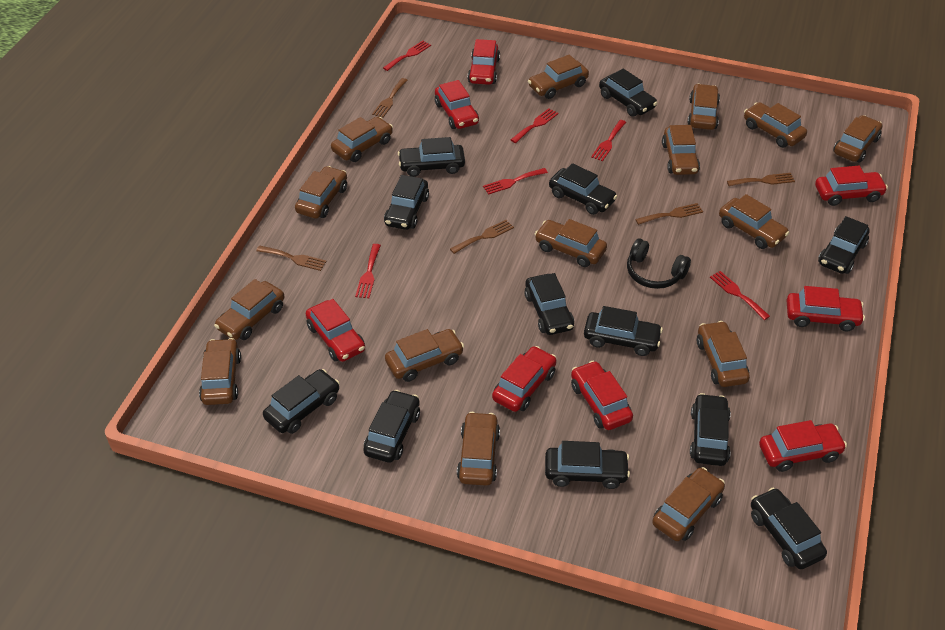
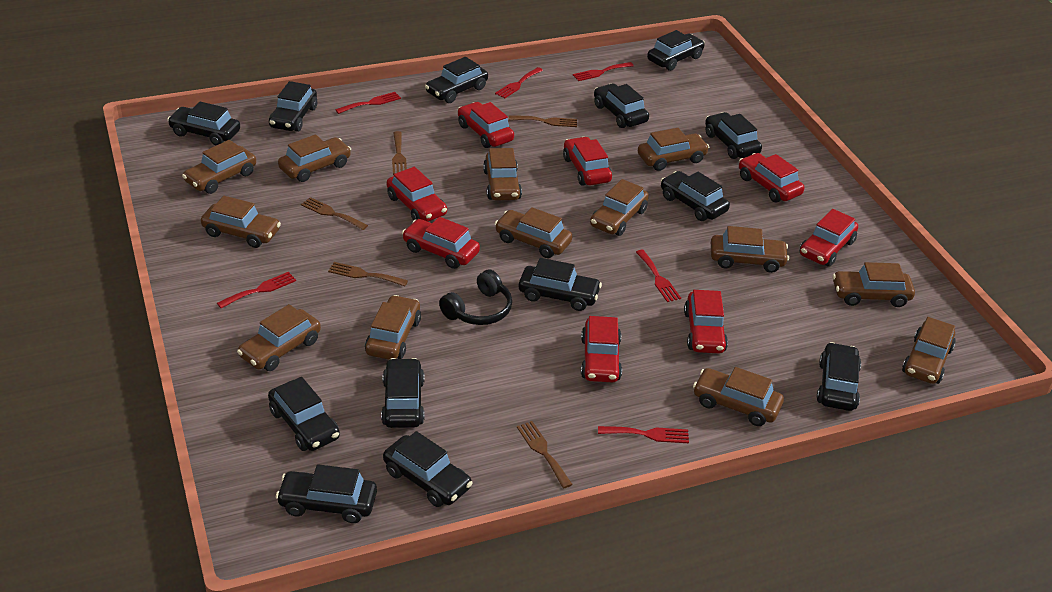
black car: 12 -> 13
brown car: 15 -> 13

